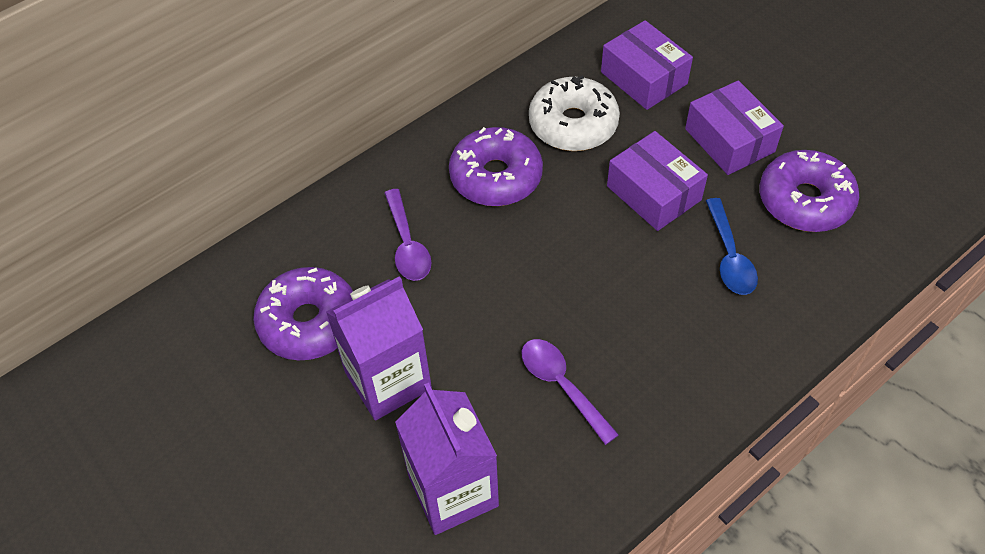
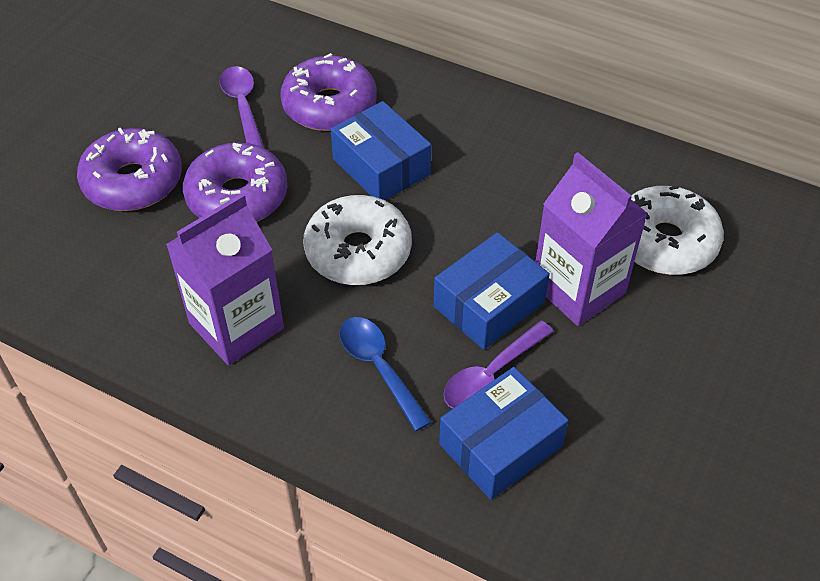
blue box: 0 -> 3
purple box: 3 -> 0
white donut: 1 -> 2

